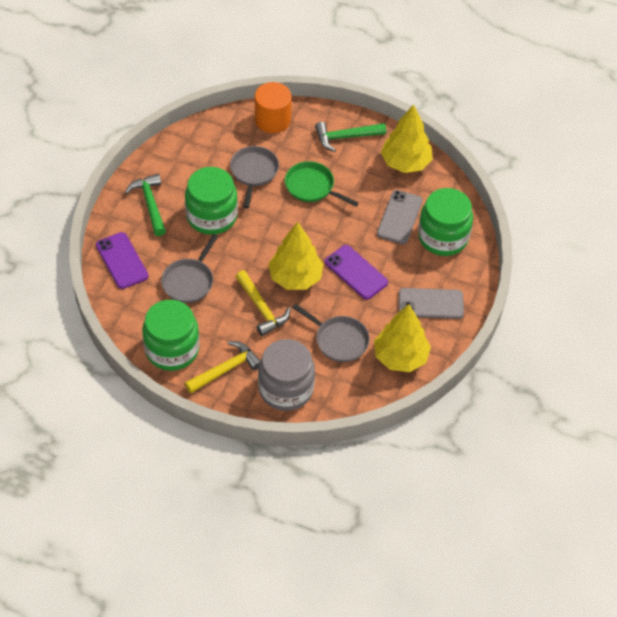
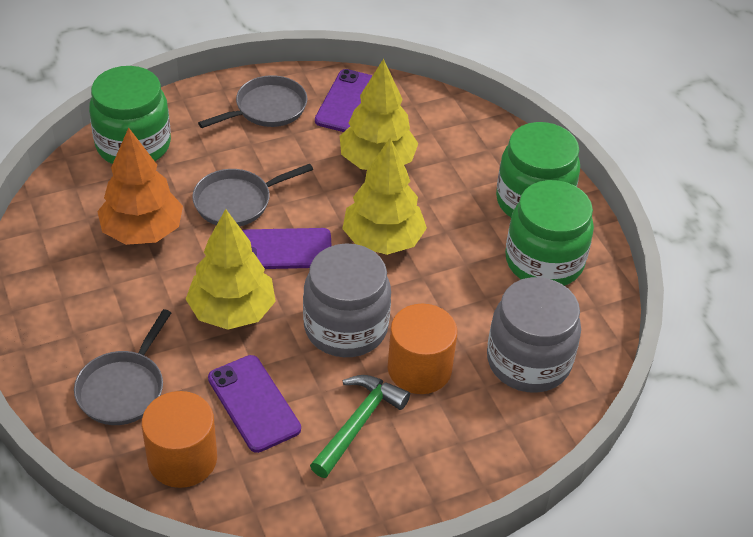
green hammer: 2 -> 1
green pan: 1 -> 0
grey jar: 1 -> 2
grey phone: 2 -> 0
orange cylinder: 1 -> 2
orange tree: 0 -> 1
purple phone: 2 -> 3
yellow hammer: 2 -> 0

